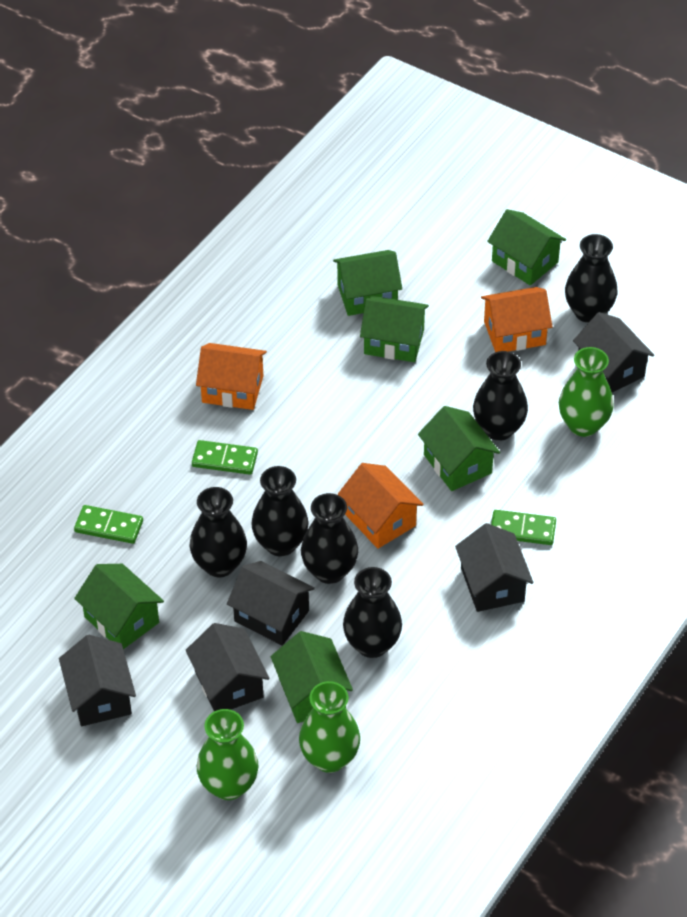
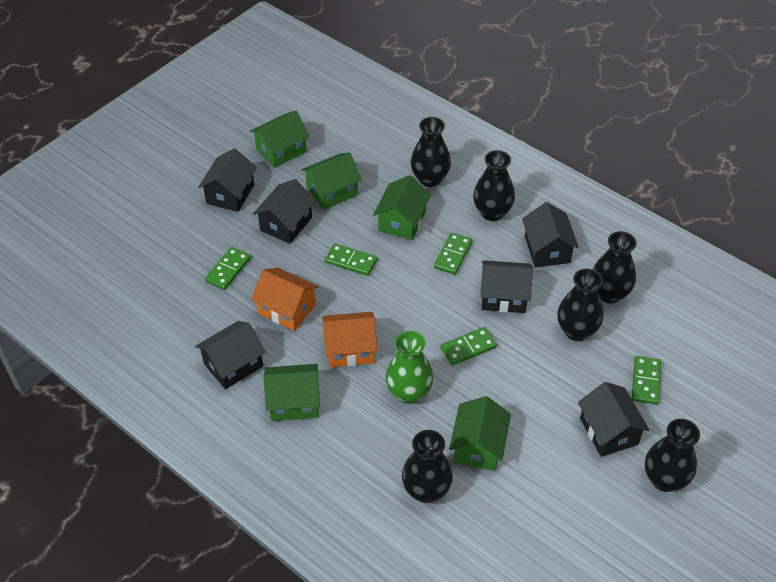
black house: 5 -> 6
green domino: 3 -> 5
green house: 6 -> 5
green vase: 3 -> 1
orange house: 3 -> 2

